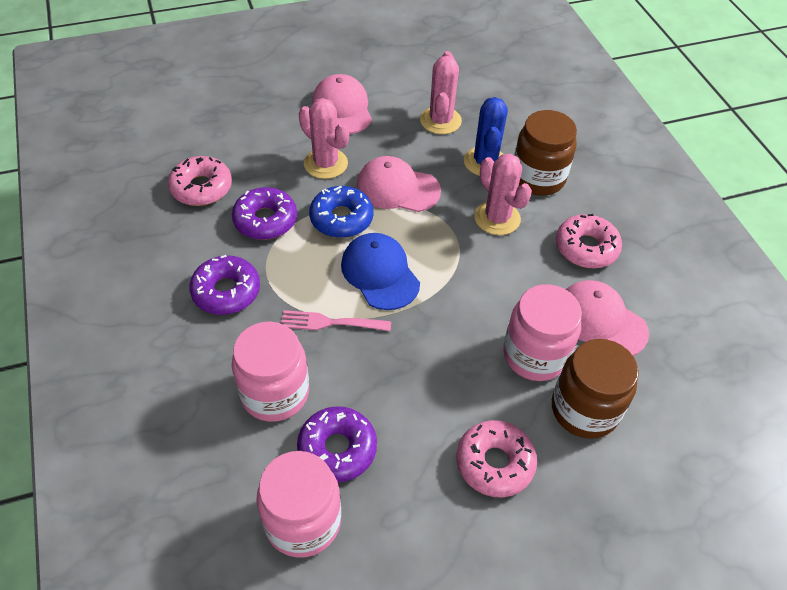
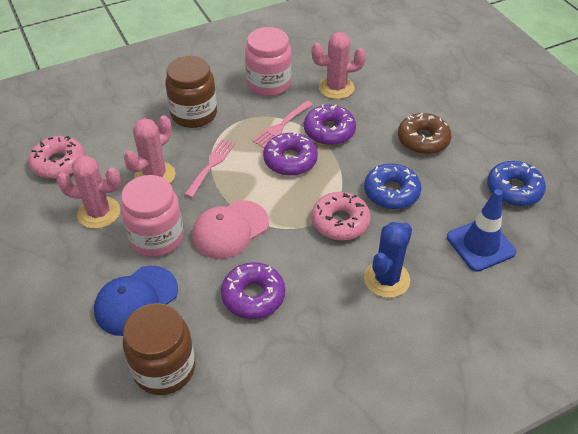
blue donut: 1 -> 2
blue traffic cone: 0 -> 1
brown donut: 0 -> 1
pink cap: 3 -> 1
pink donut: 3 -> 2
pink fork: 1 -> 2
pink jar: 3 -> 2

